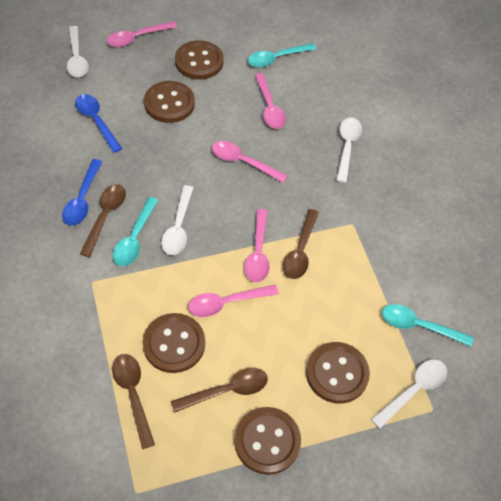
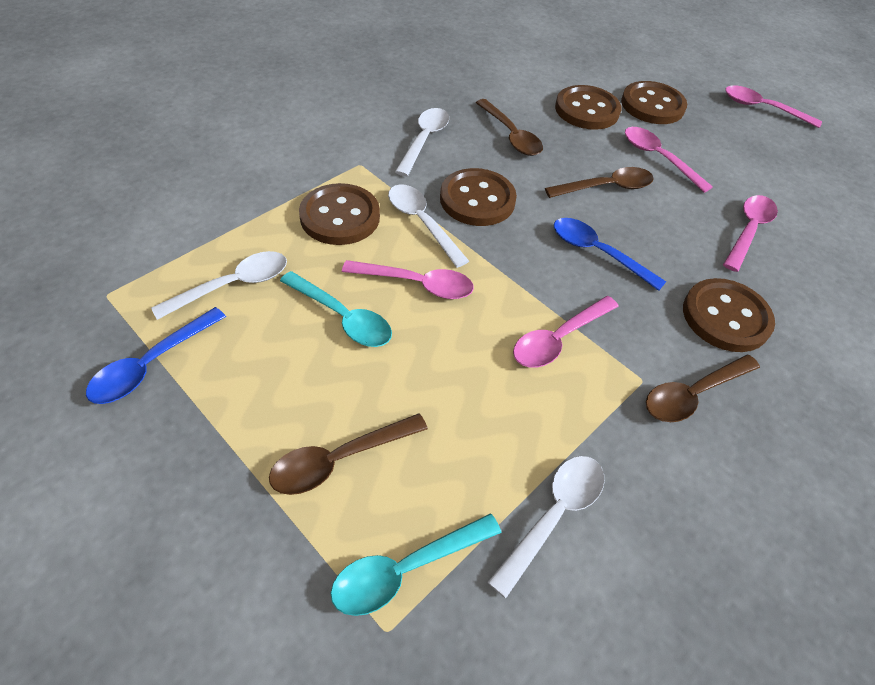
turquoise spoon: 3 -> 2

